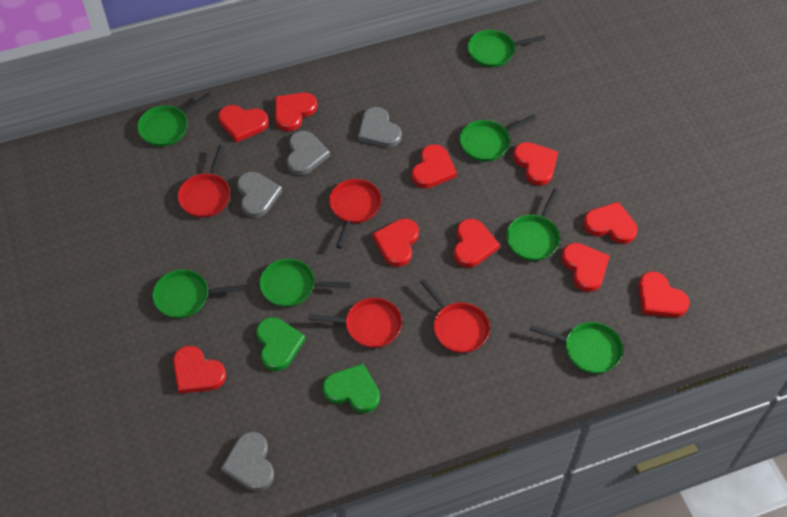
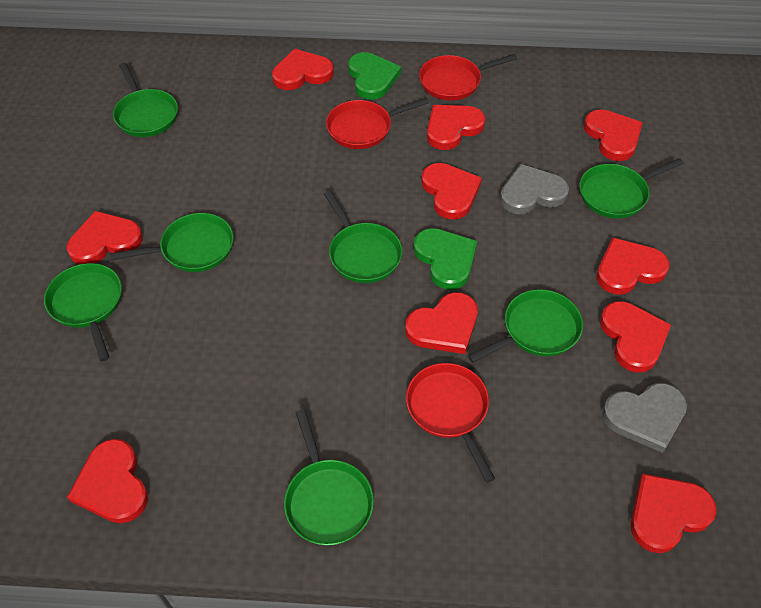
grey heart: 4 -> 2
red pan: 4 -> 3

